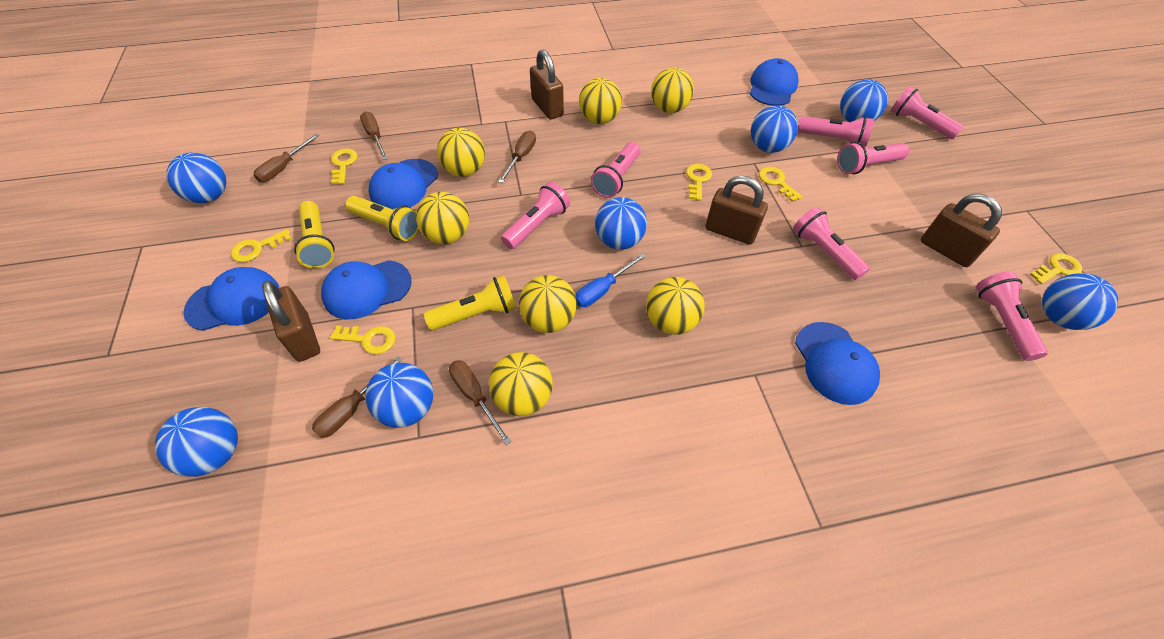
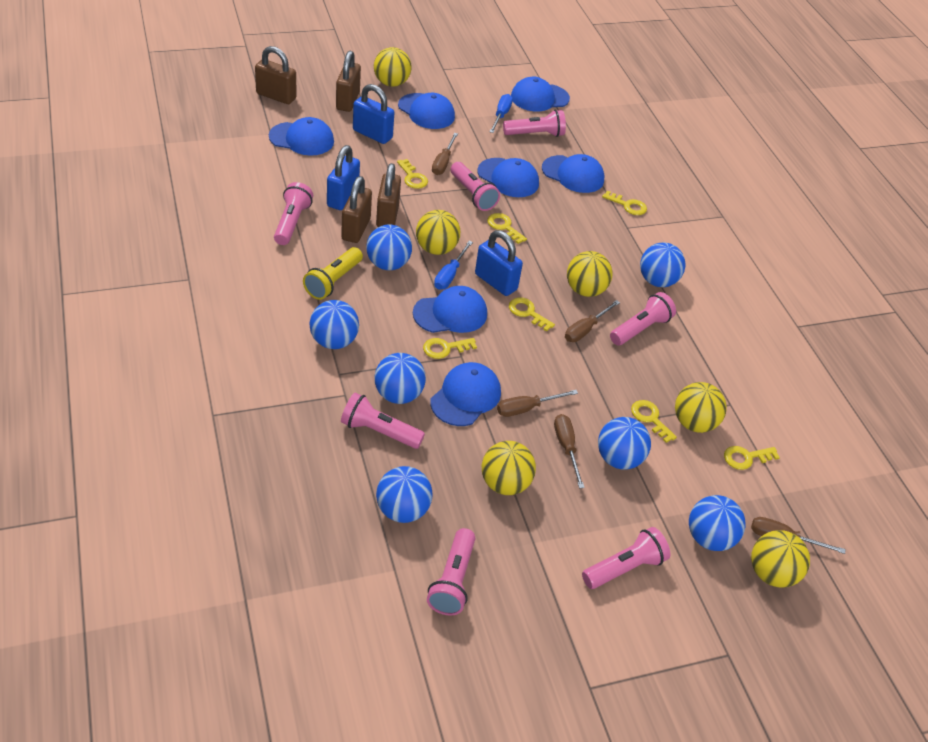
blue cap: 5 -> 7
blue padlock: 0 -> 3
blue screwdriver: 1 -> 2
yellow ball: 7 -> 6
yellow flashlight: 3 -> 1
yellow key: 6 -> 7

